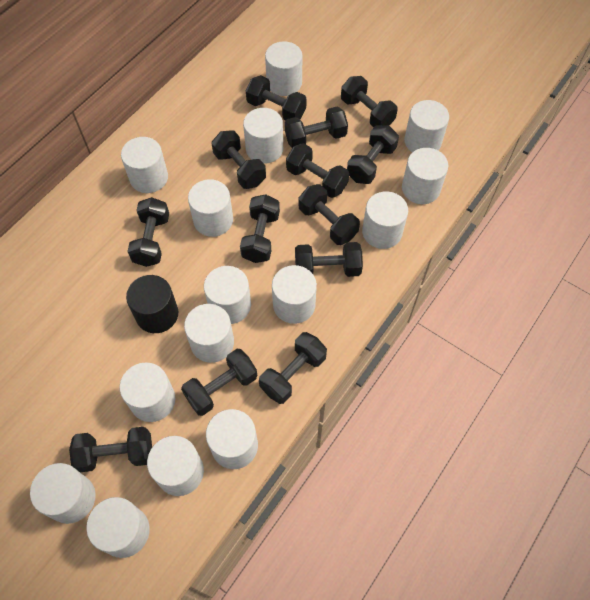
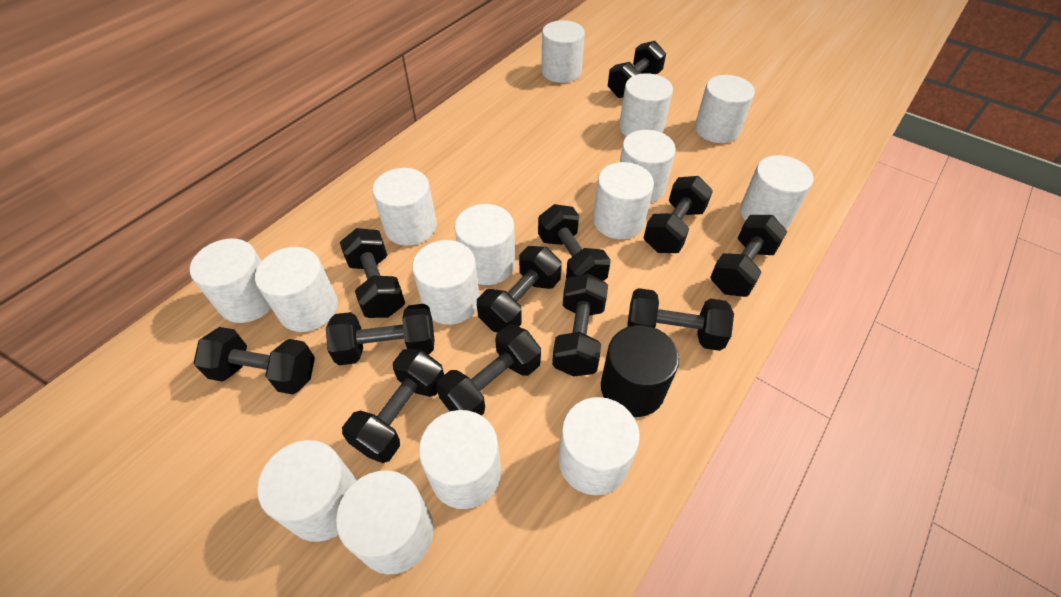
black dumbbell: 13 -> 12

